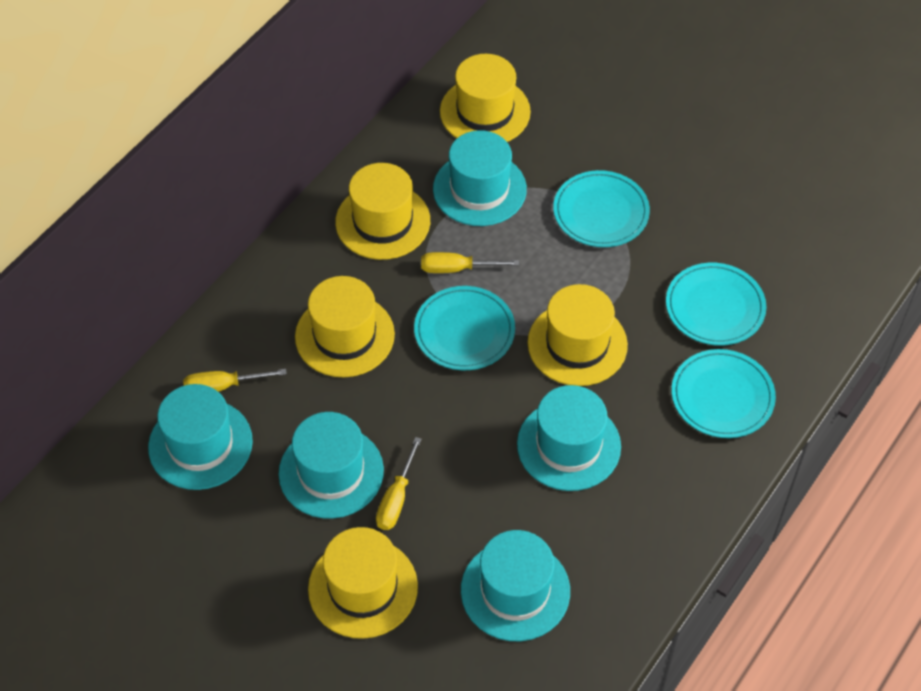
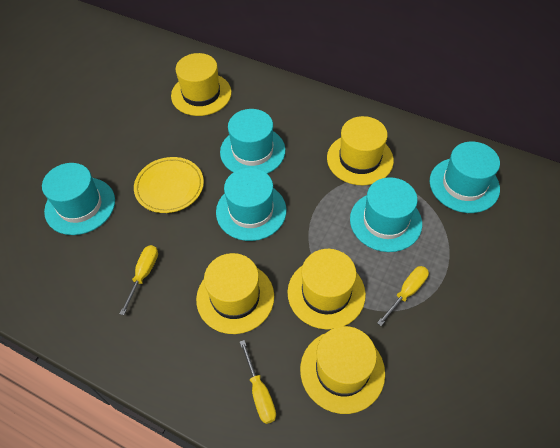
turquoise plate: 4 -> 0
yellow plate: 0 -> 1

